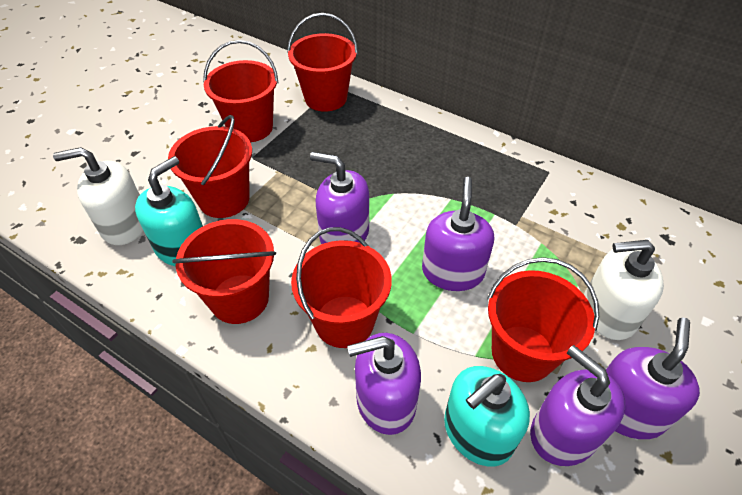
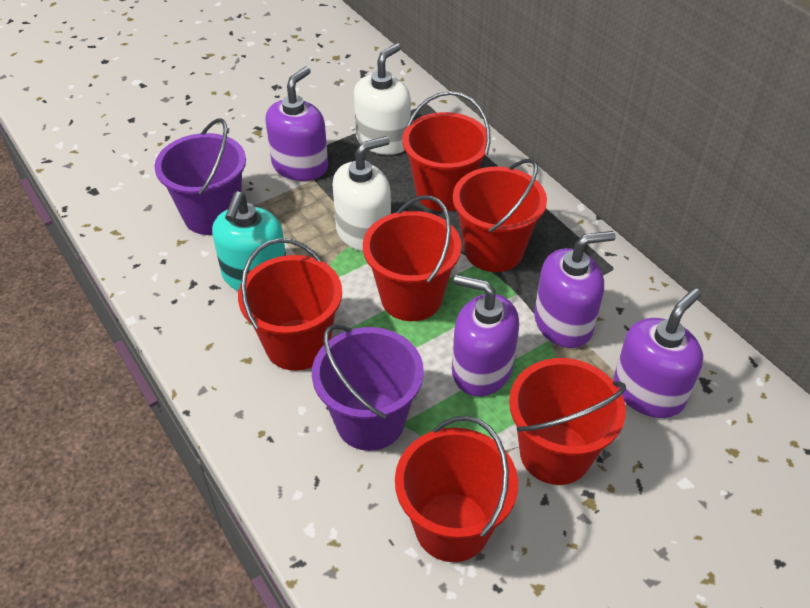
purple bucket: 0 -> 2
purple soap dispenser: 5 -> 4
turquoise soap dispenser: 2 -> 1

